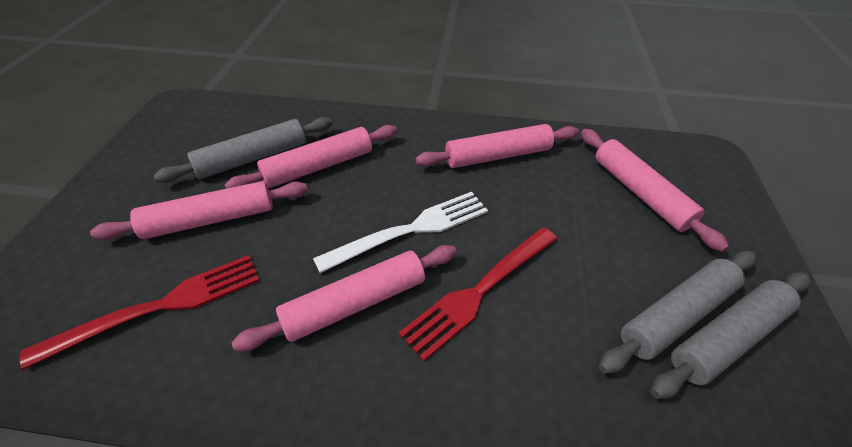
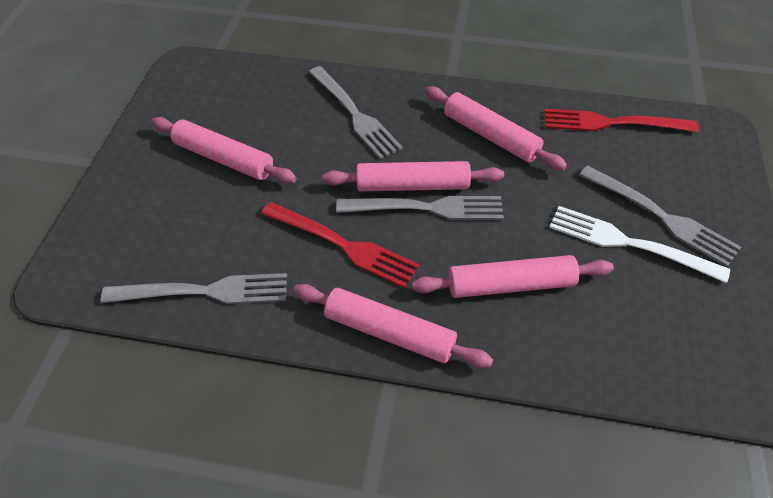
grey fork: 0 -> 4
grey rolling pin: 3 -> 0

